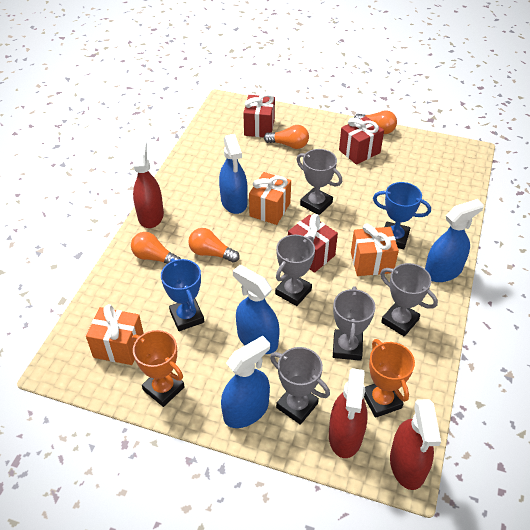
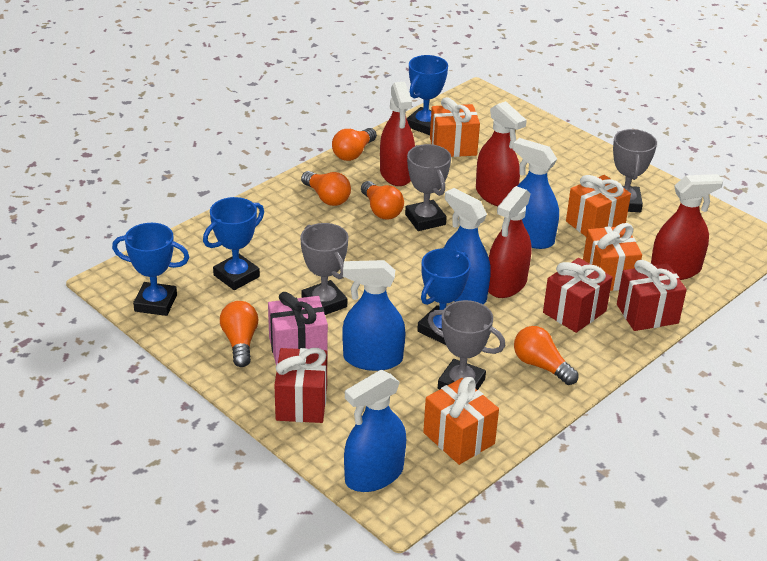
blue trophy: 2 -> 4
grey trophy: 5 -> 4
orange gift: 3 -> 4
orange light bulb: 4 -> 5
orange trophy: 2 -> 0
pink gift: 0 -> 1
red spray bottle: 3 -> 4

